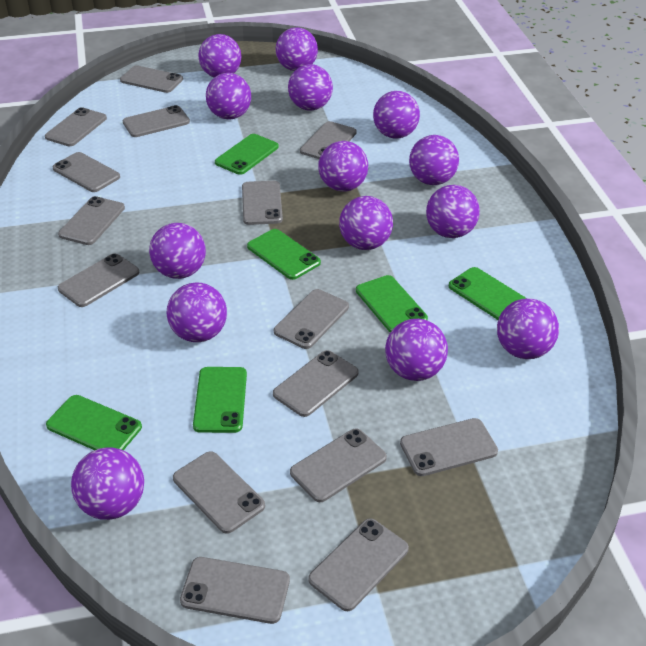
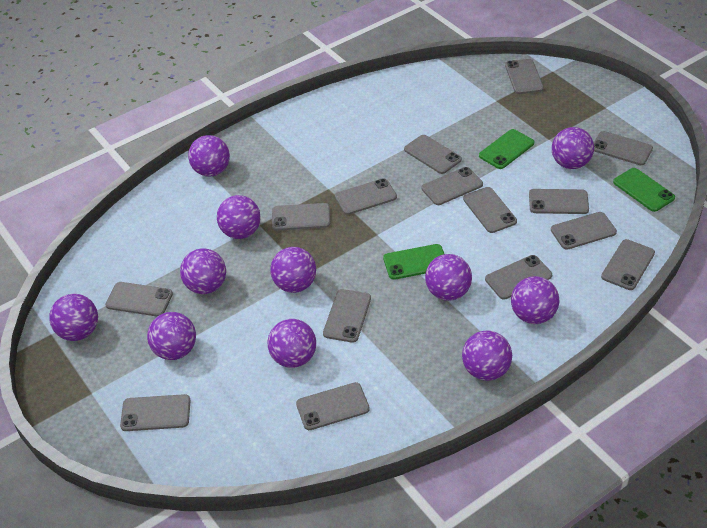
green phone: 6 -> 3
purple ball: 14 -> 11

